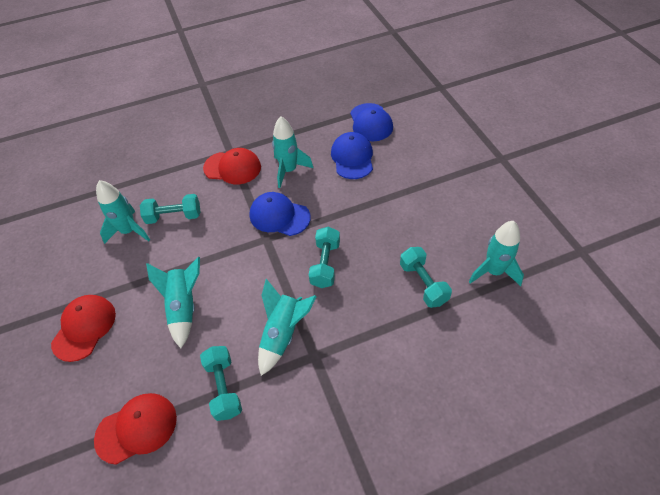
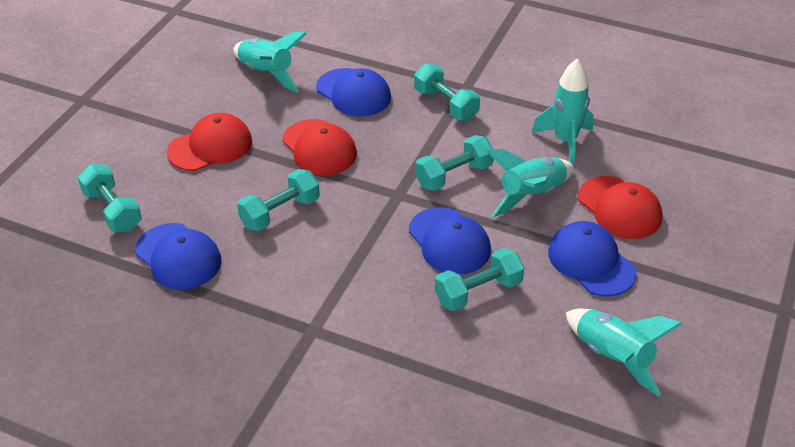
blue cap: 3 -> 4
turquoise dumbbell: 4 -> 5
turquoise rocket: 5 -> 4

